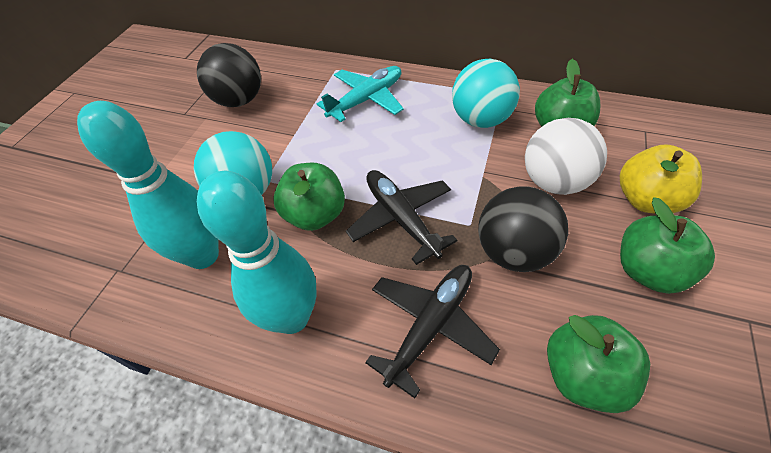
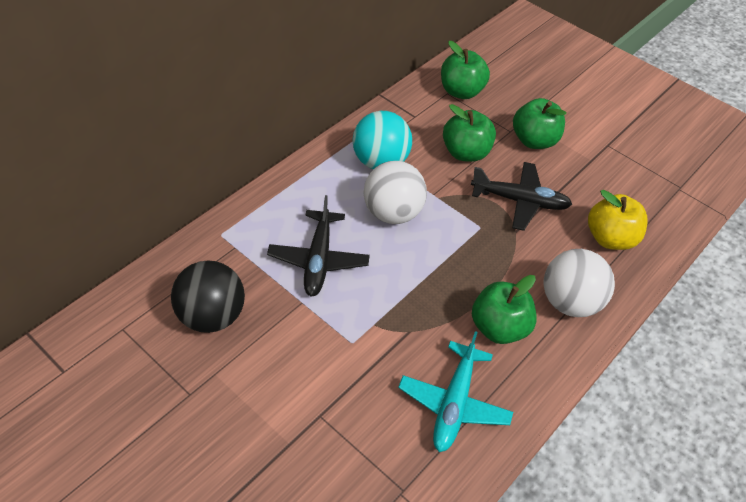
black ball: 2 -> 1
turquoise ball: 2 -> 1
turquoise bowling pin: 2 -> 0
white ball: 1 -> 2

